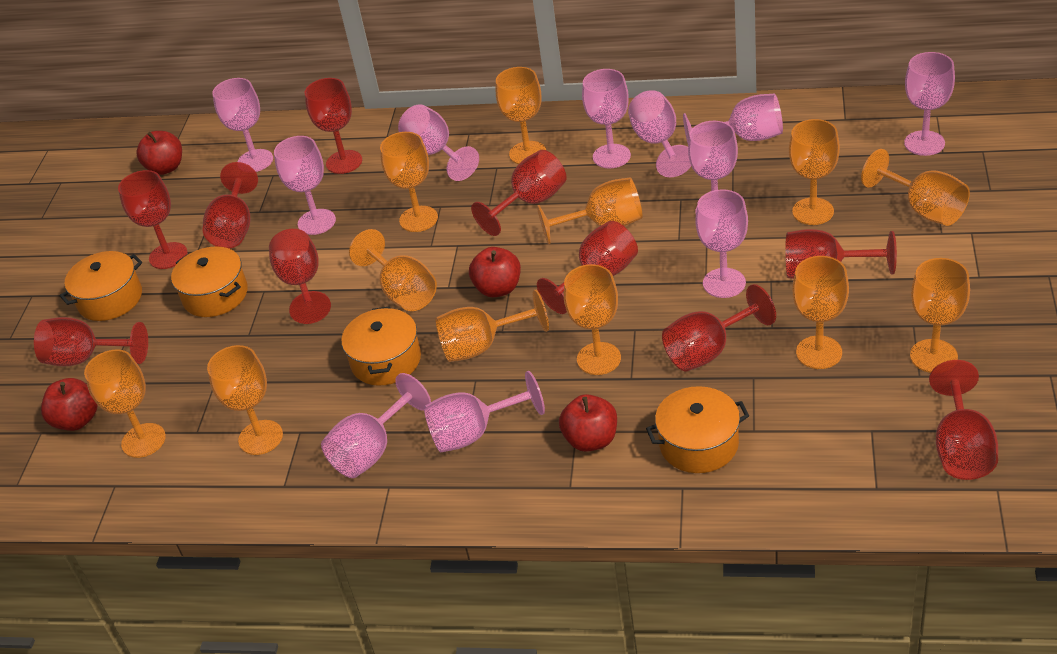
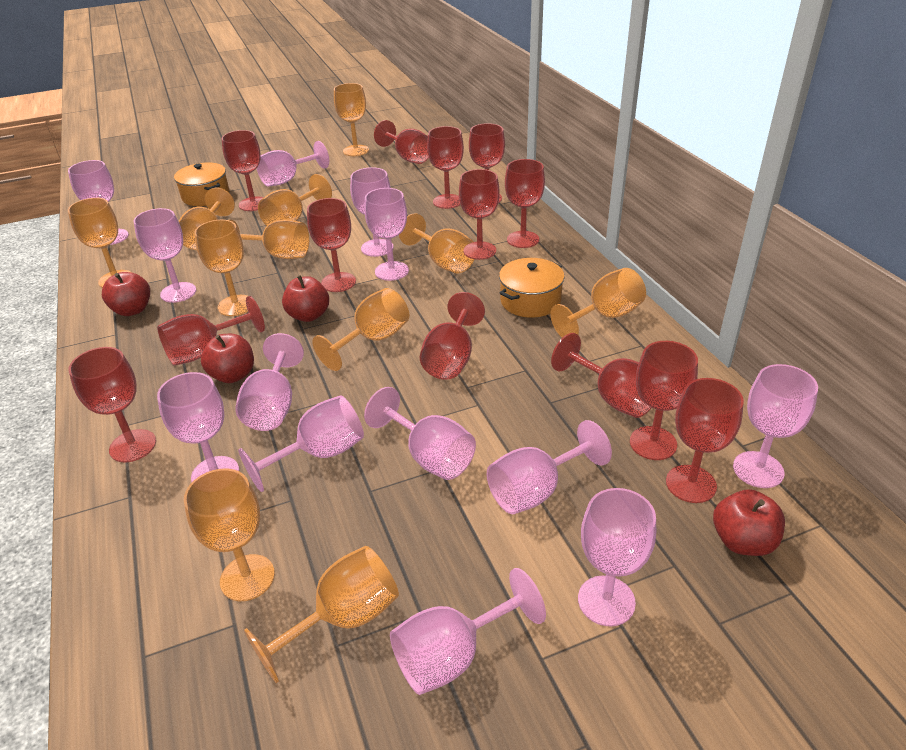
orange goblet: 12 -> 11
orange pot: 4 -> 2
pink goblet: 11 -> 13
red goblet: 10 -> 13

